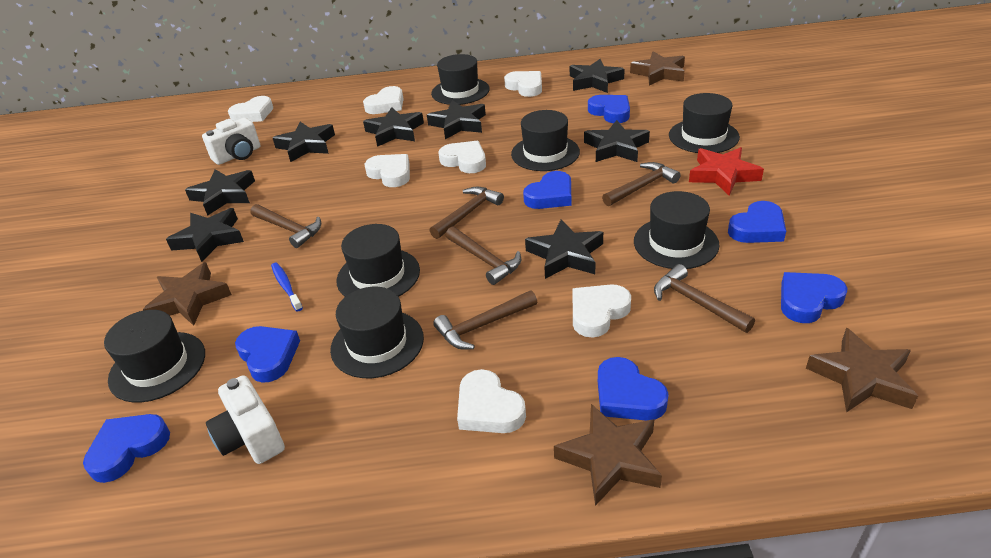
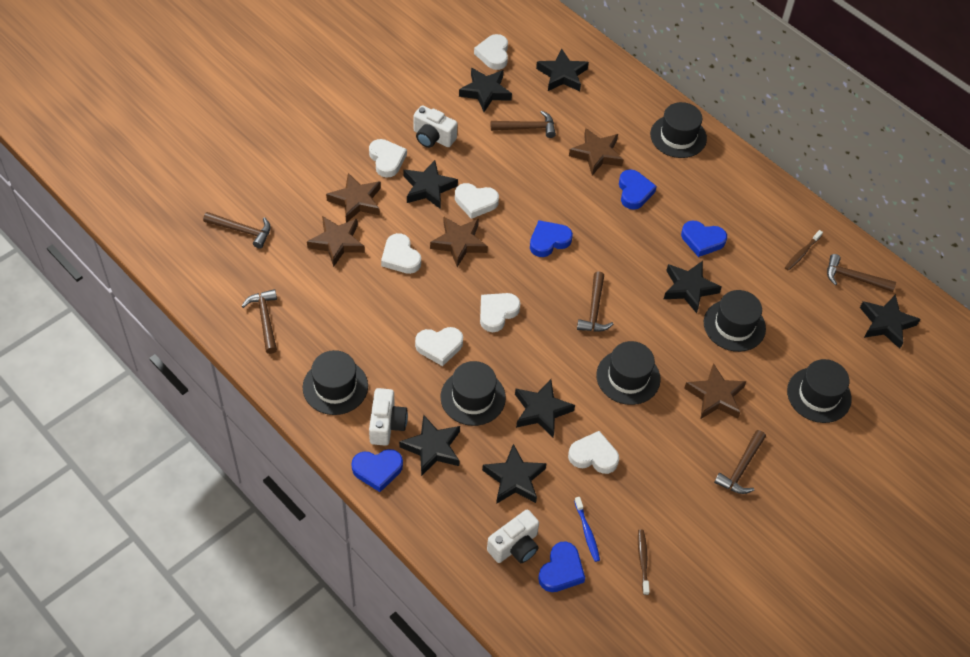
black hat: 7 -> 6
blue heart: 7 -> 5
brown star: 4 -> 5
brown toothbrush: 0 -> 2
red star: 1 -> 0
white camera: 2 -> 3

